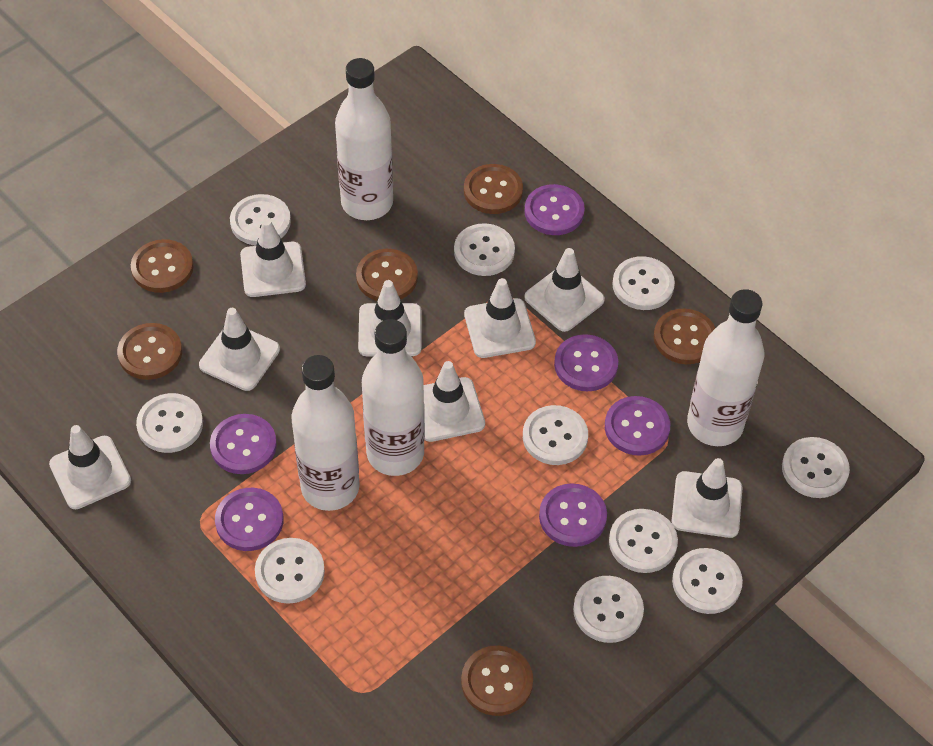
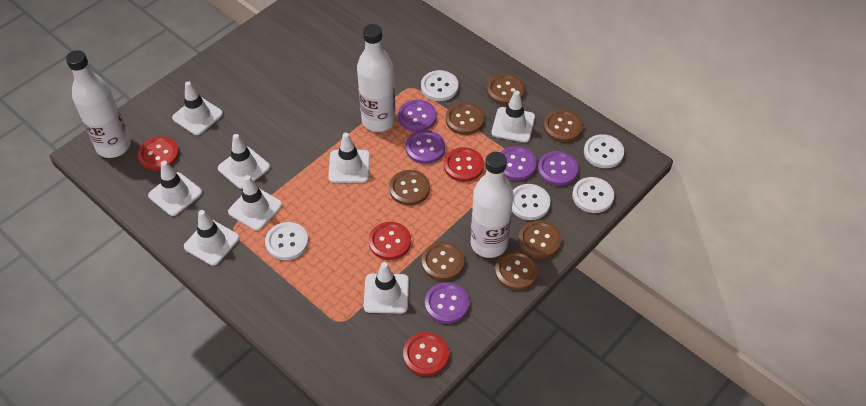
brown button: 6 -> 7
purple button: 6 -> 5
red button: 0 -> 4
white bottle: 4 -> 3
white button: 10 -> 5

